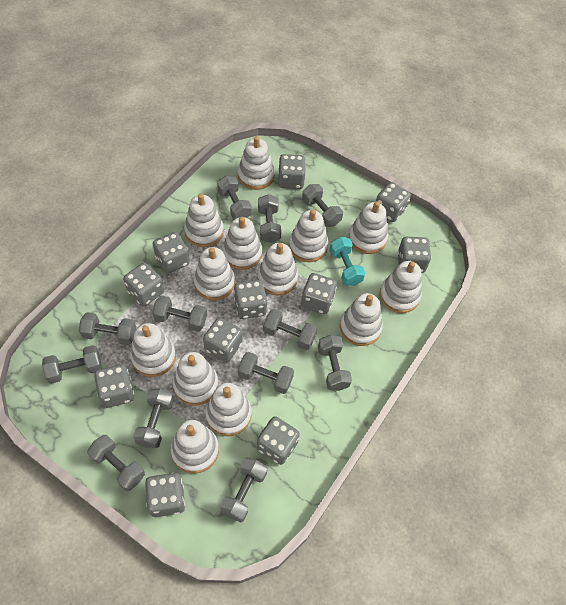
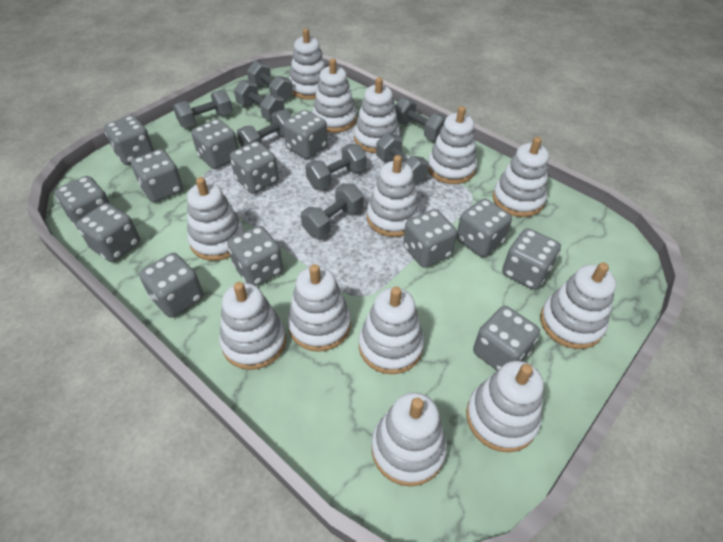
grey dice: 11 -> 13
grey dumbbell: 12 -> 8
turquoise dumbbell: 1 -> 0

